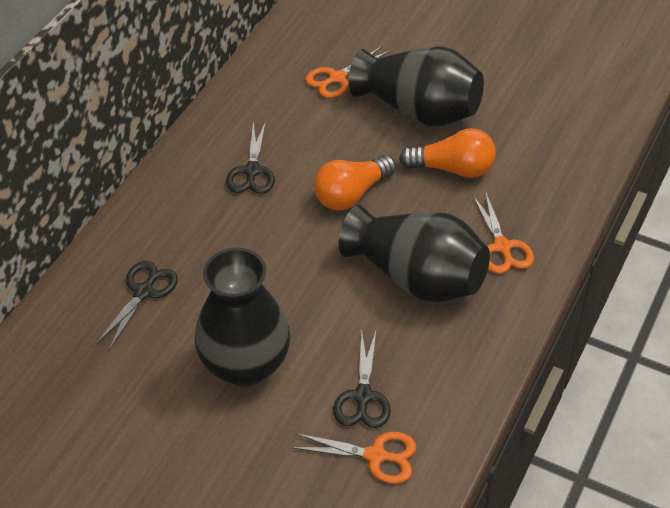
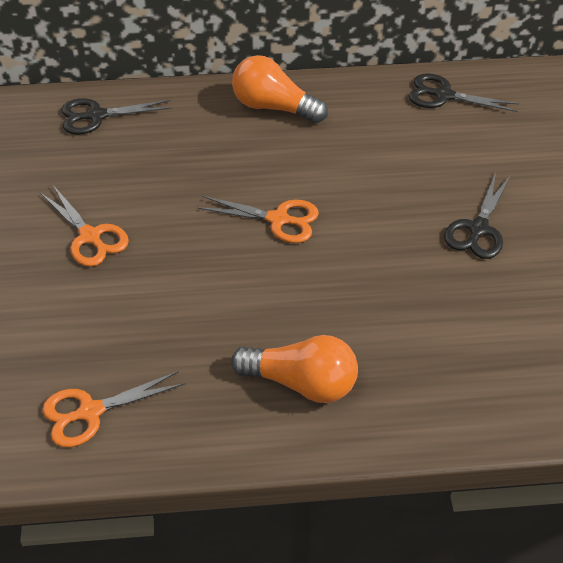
black vase: 3 -> 0

